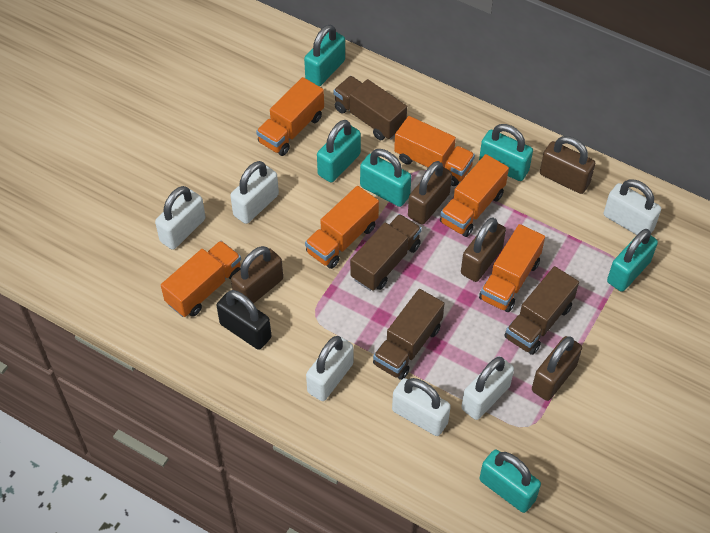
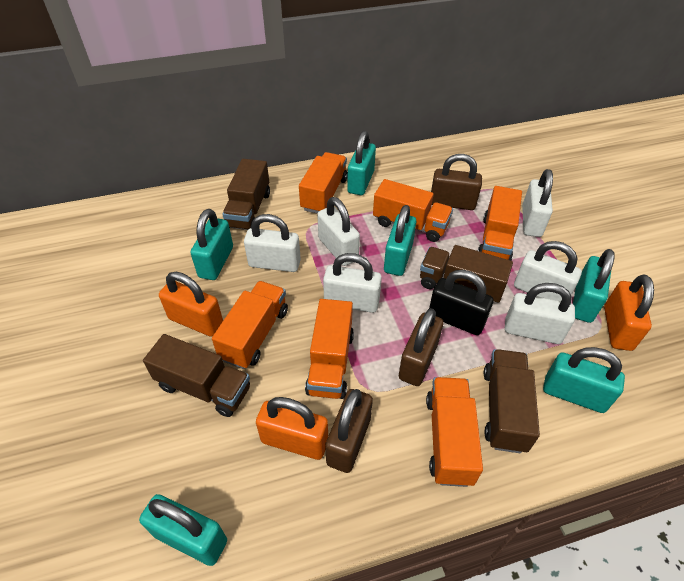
brown padlock: 5 -> 3
orange padlock: 0 -> 3

